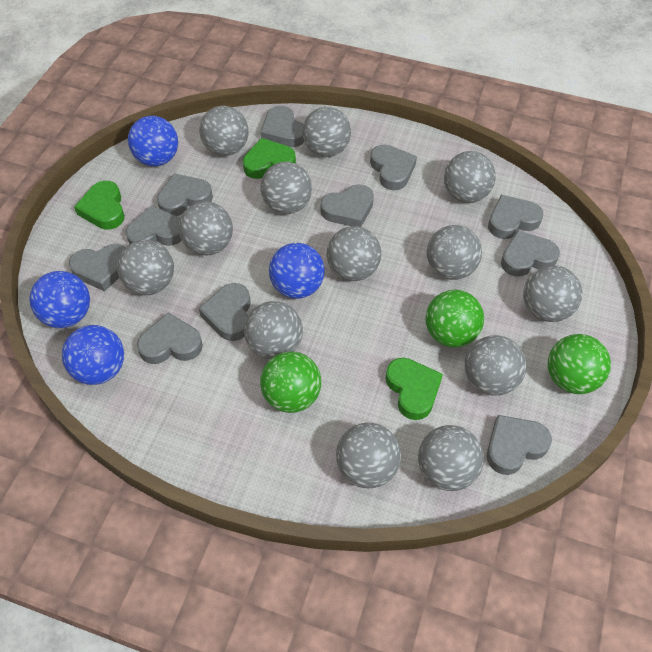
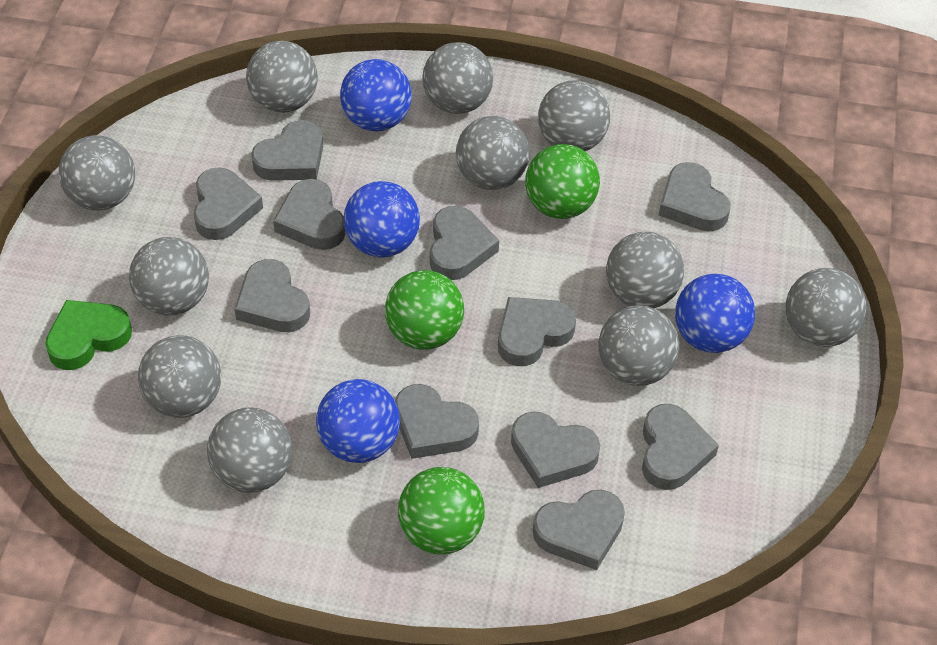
green heart: 3 -> 1
grey ball: 13 -> 11

